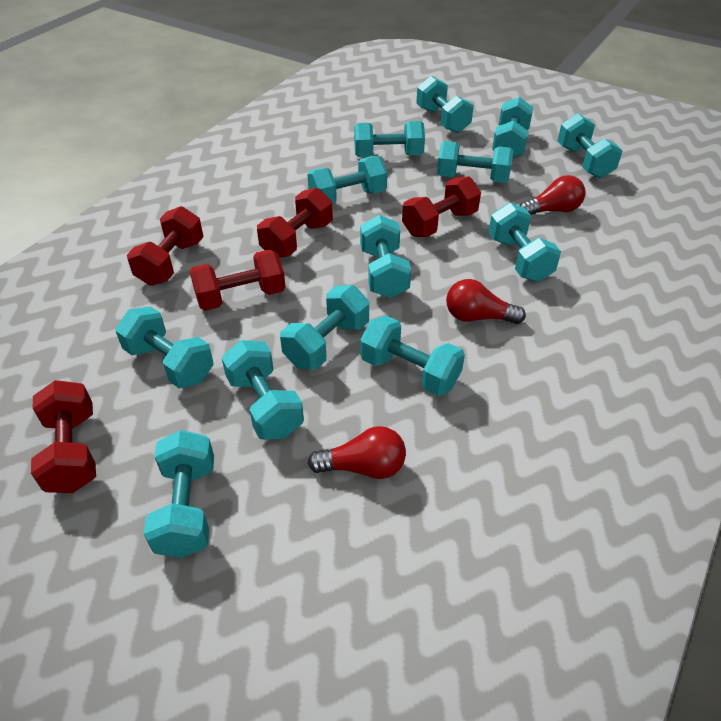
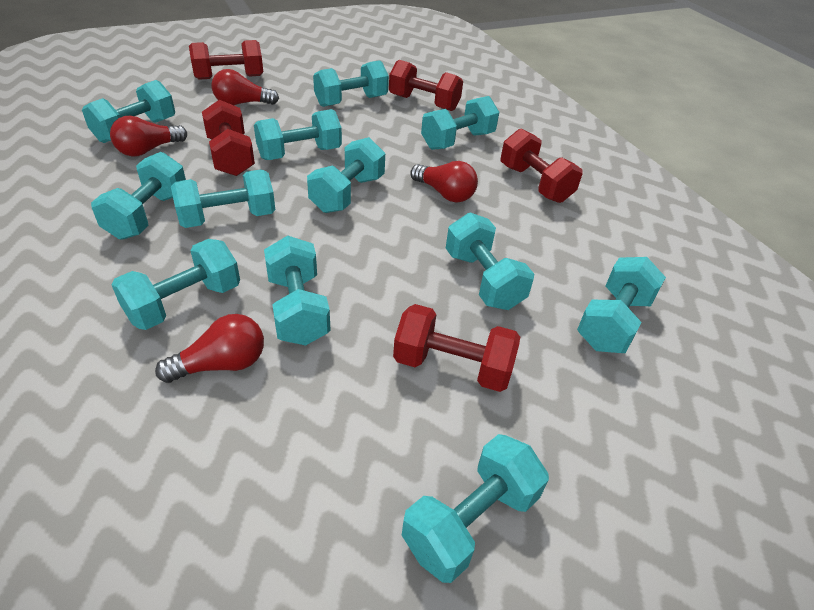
red light bulb: 3 -> 4
turquoise dumbbell: 13 -> 12

